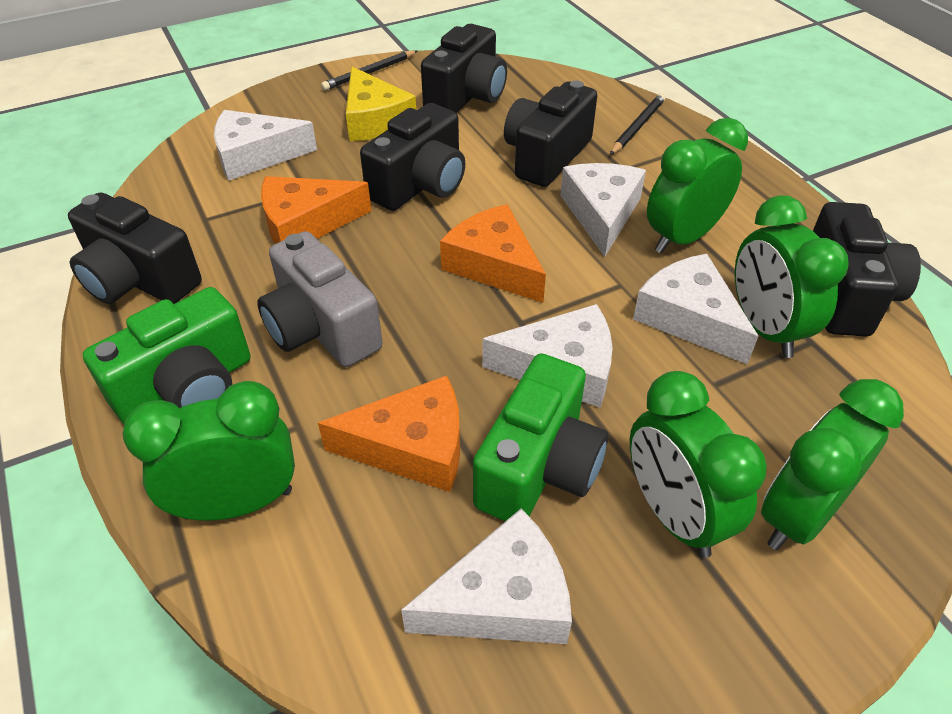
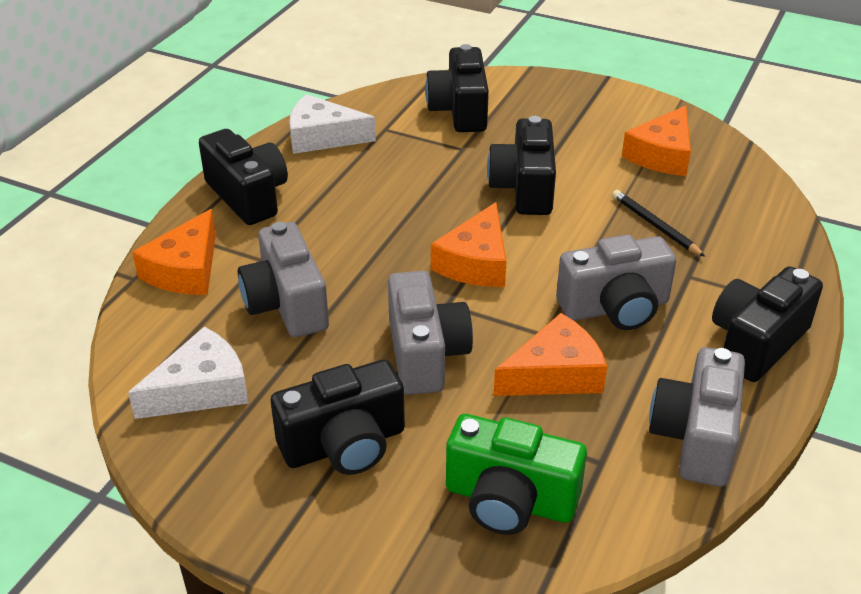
black pencil: 2 -> 1
green camera: 2 -> 1
green clock: 5 -> 0
grey camera: 1 -> 4
orange cheese: 3 -> 4
white cheese: 5 -> 2
yellow cheese: 1 -> 0

